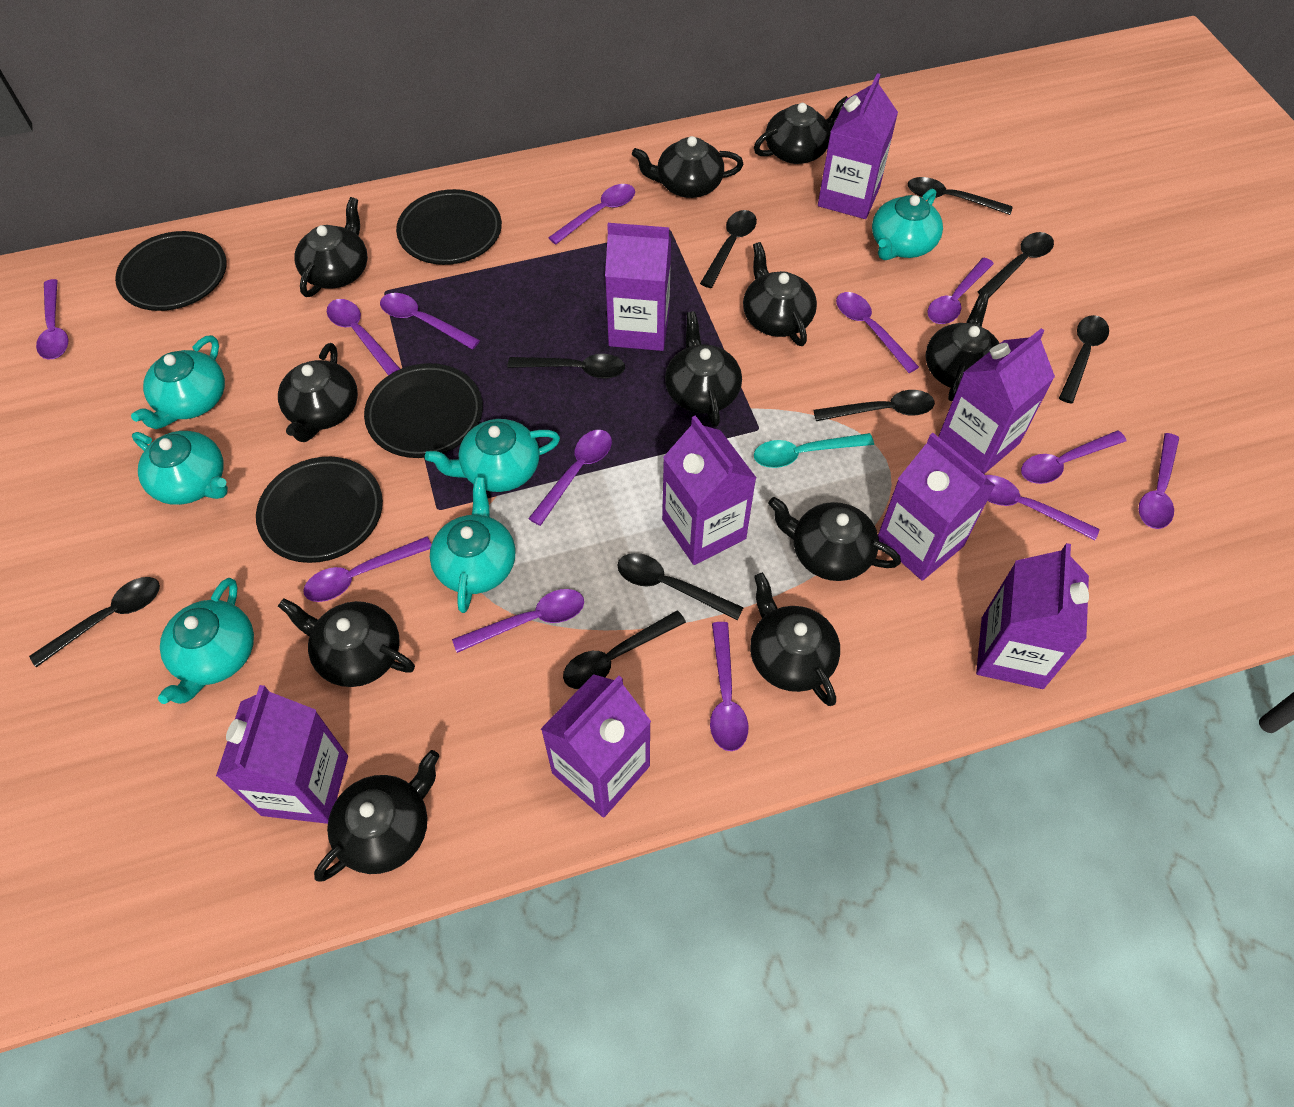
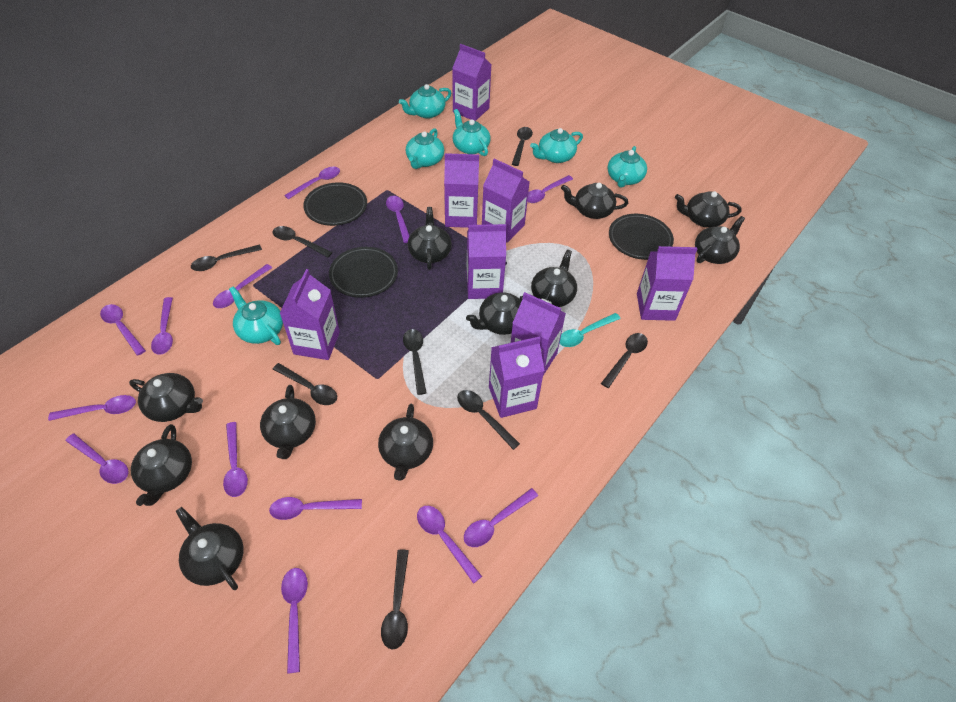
black plate: 4 -> 3
black spoon: 9 -> 8

